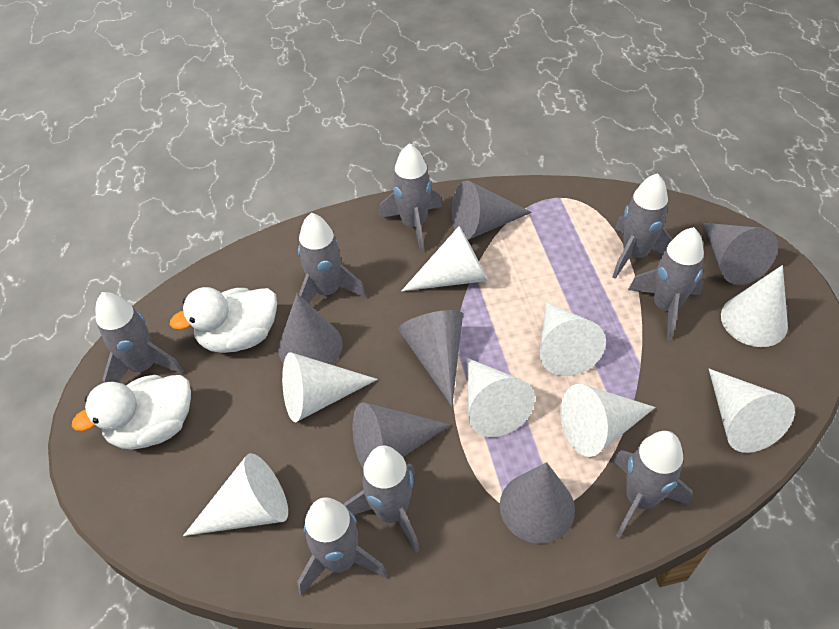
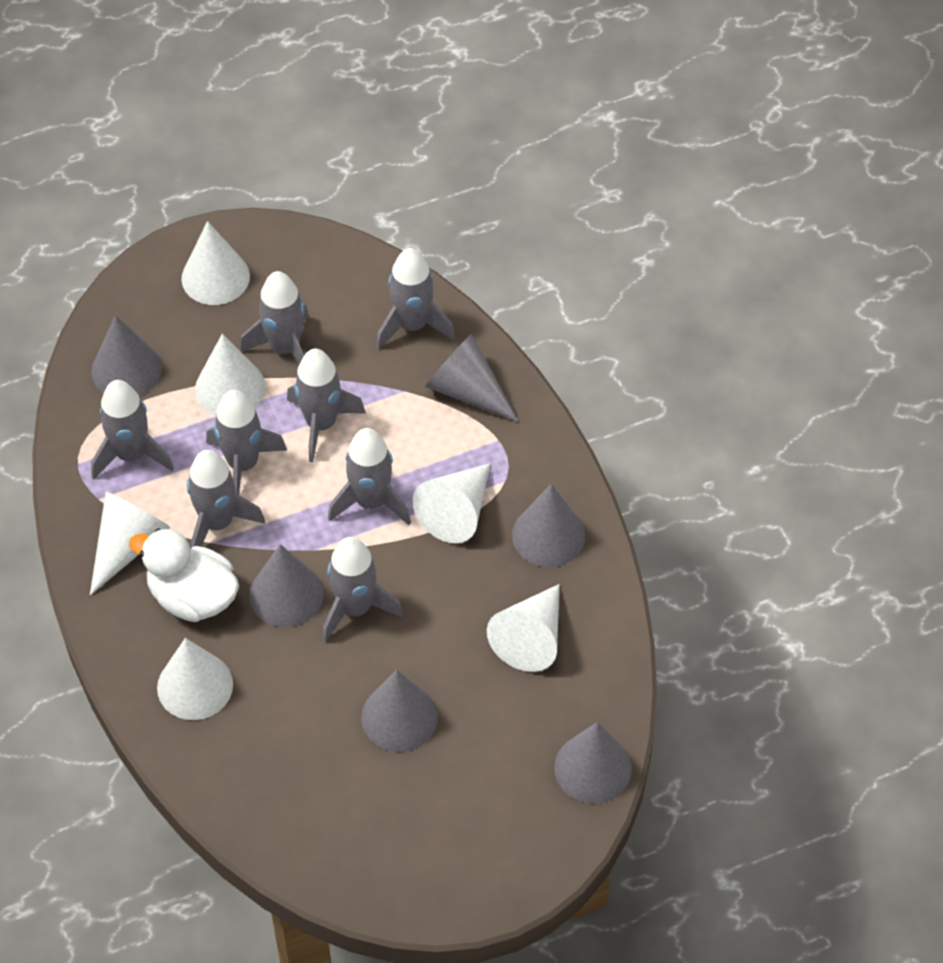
white cone: 8 -> 6
white duck: 2 -> 1

